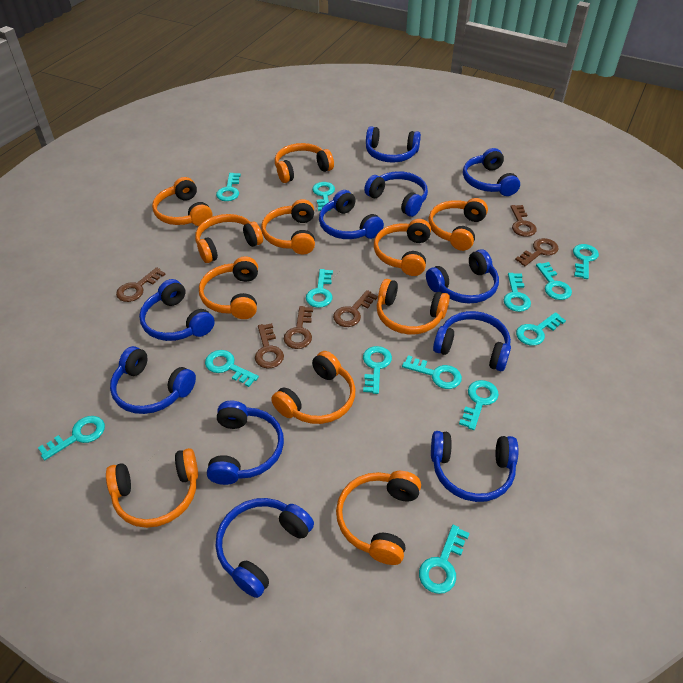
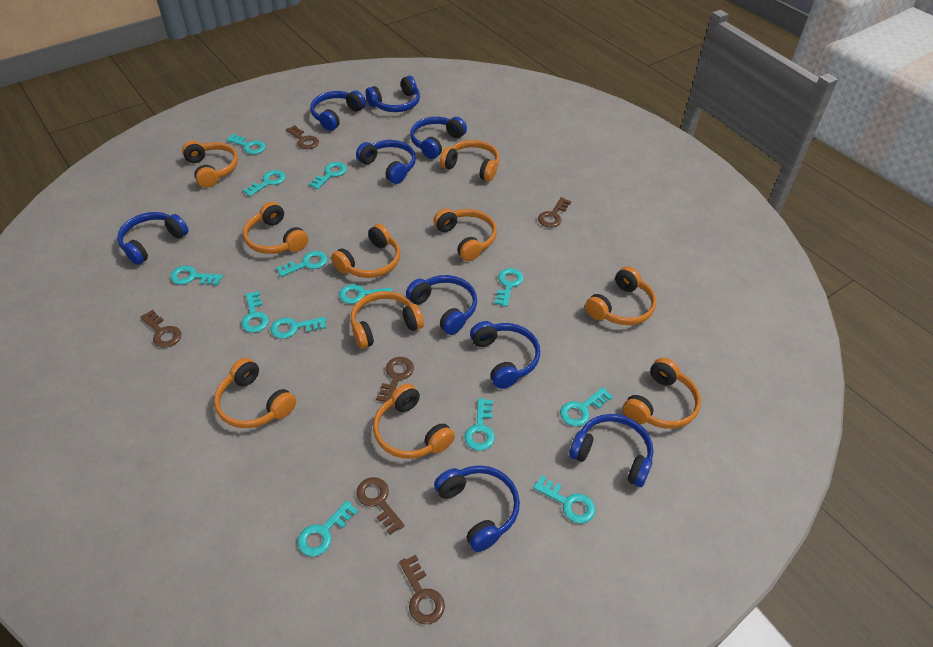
blue headphones: 11 -> 9
orange headphones: 11 -> 10

